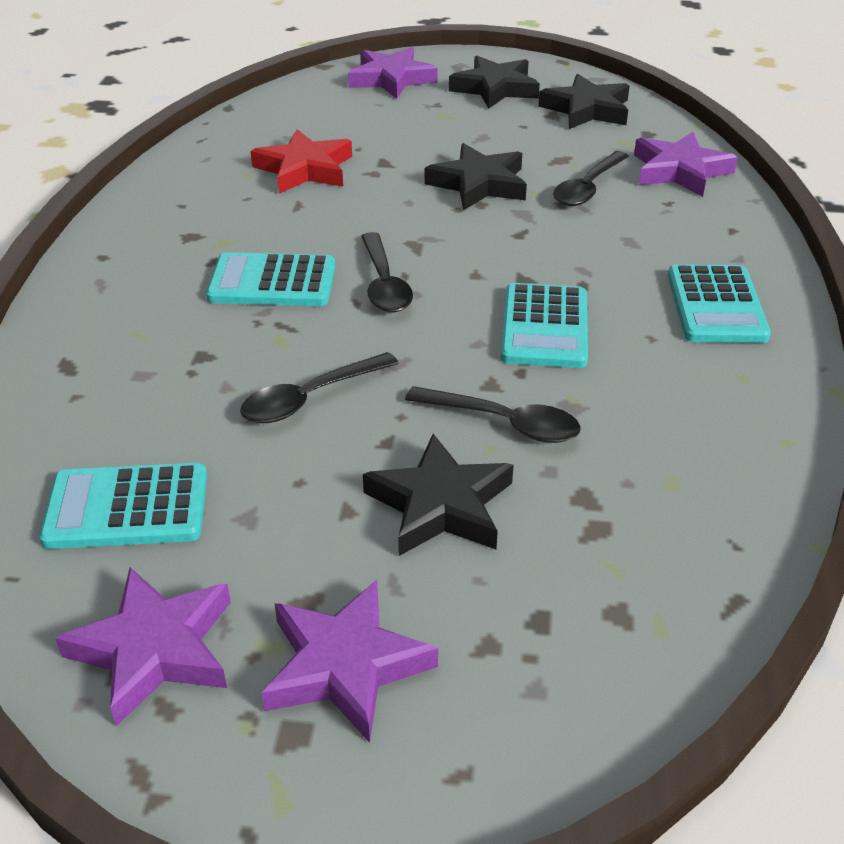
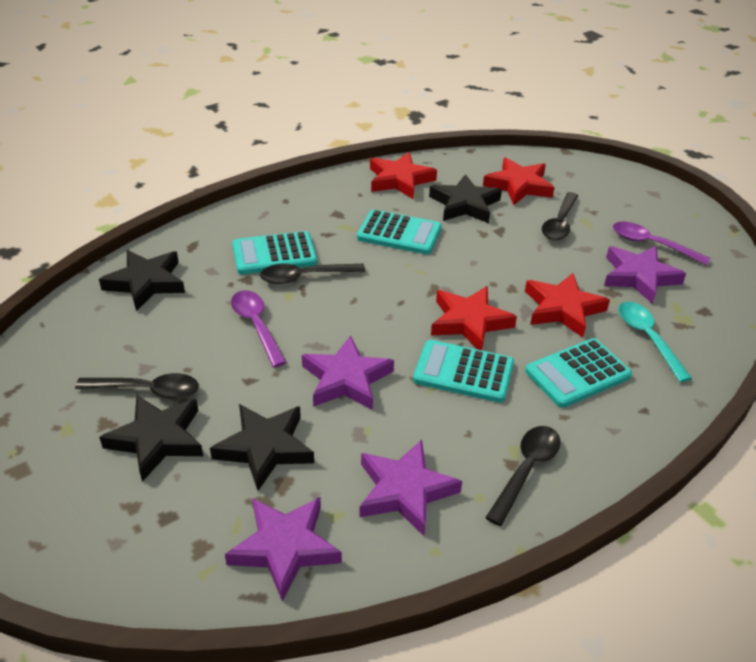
purple spoon: 0 -> 2
red star: 1 -> 4
turquoise spoon: 0 -> 1

